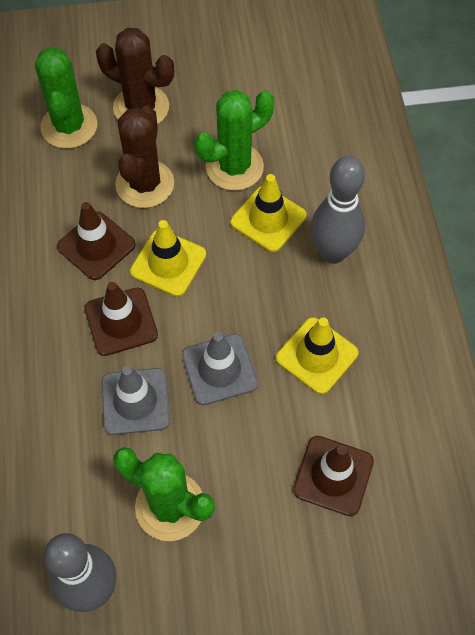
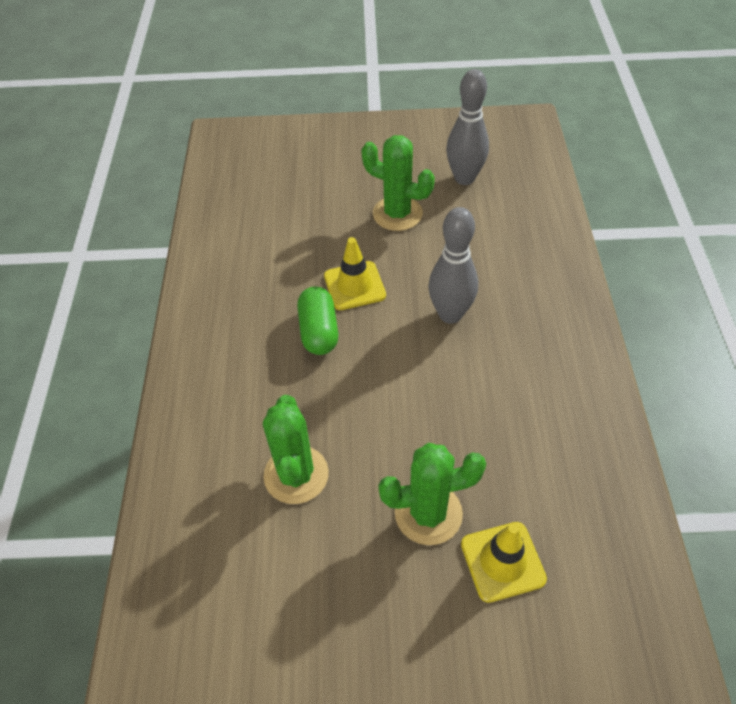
brown cactus: 2 -> 0
brown traffic cone: 3 -> 0
green capsule: 0 -> 1
grey traffic cone: 2 -> 0
yellow traffic cone: 3 -> 2

